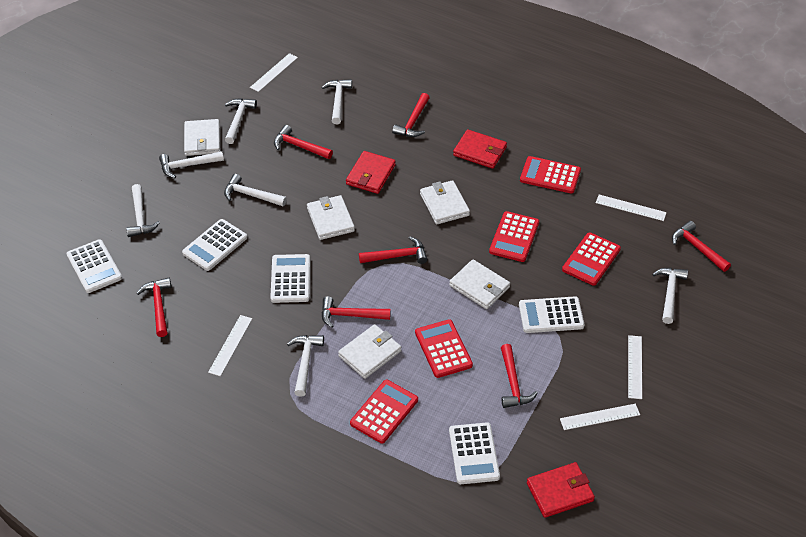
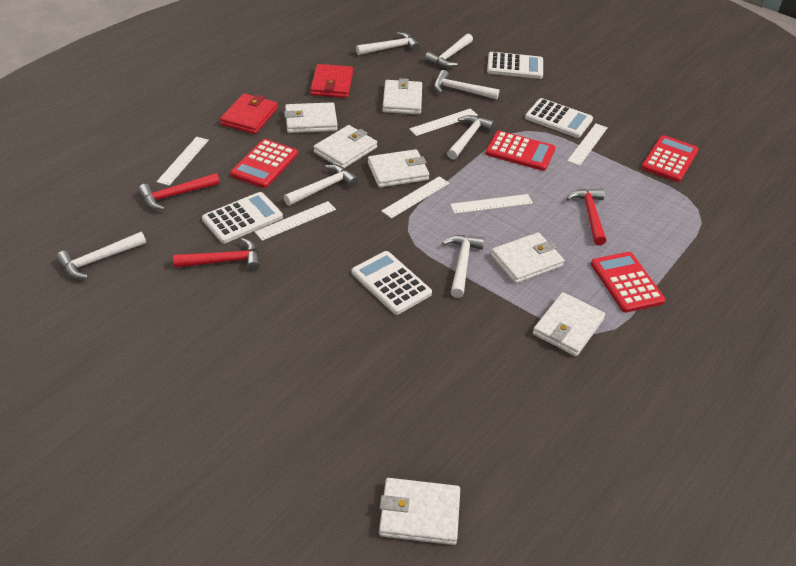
red calculator: 5 -> 4
red hammer: 7 -> 3
red wallet: 3 -> 2
white calculator: 5 -> 4
white ruler: 5 -> 6
white wallet: 5 -> 7

